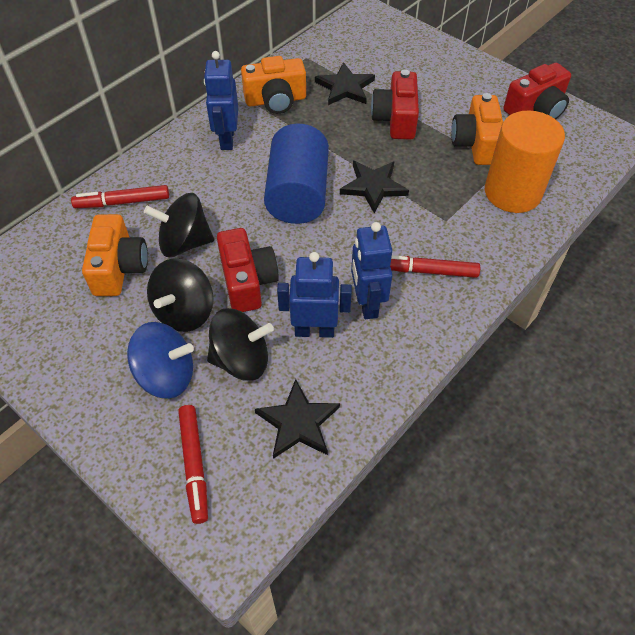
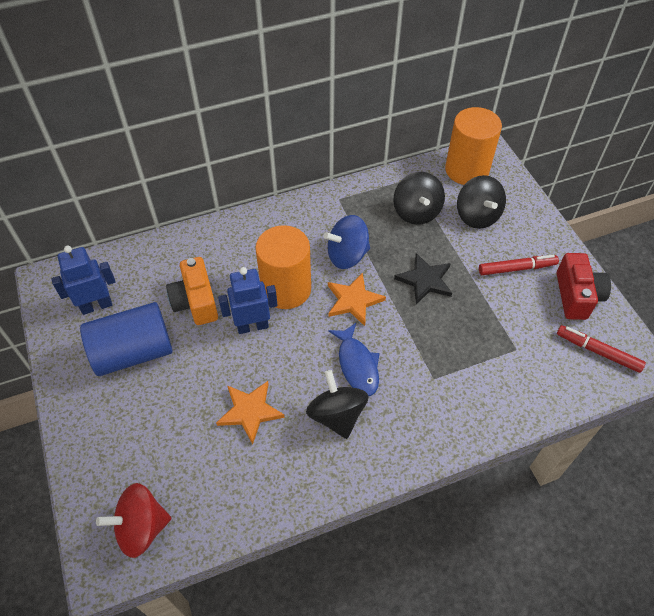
black star: 3 -> 1
blue fish: 0 -> 1
blue robot: 3 -> 2
orange camera: 3 -> 1
orange cylinder: 1 -> 2
orange star: 0 -> 2
red camera: 3 -> 1
red marker: 3 -> 2
red spinning top: 0 -> 1

